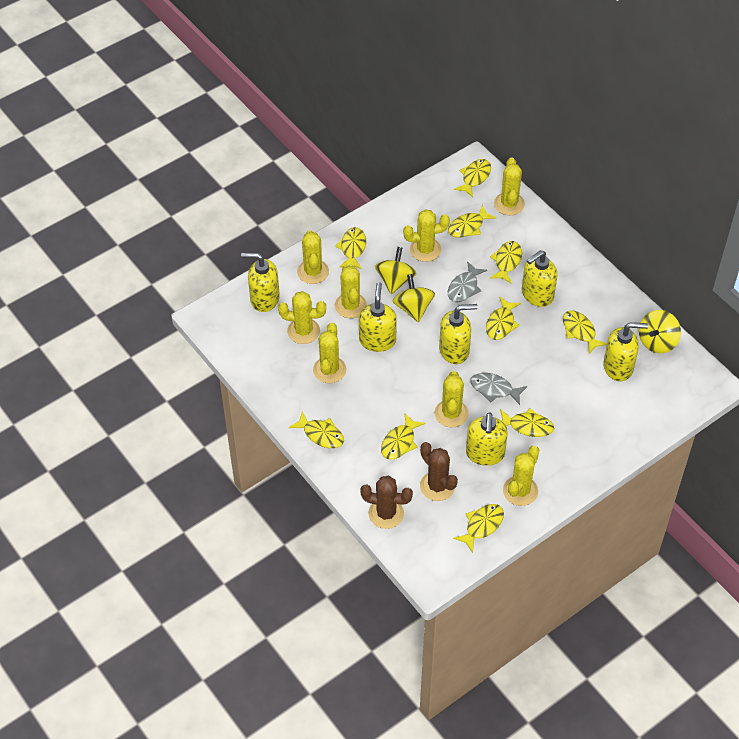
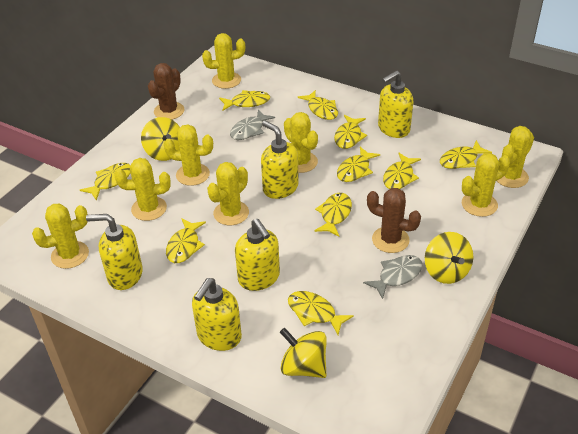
yellow soap dispenser: 6 -> 5

